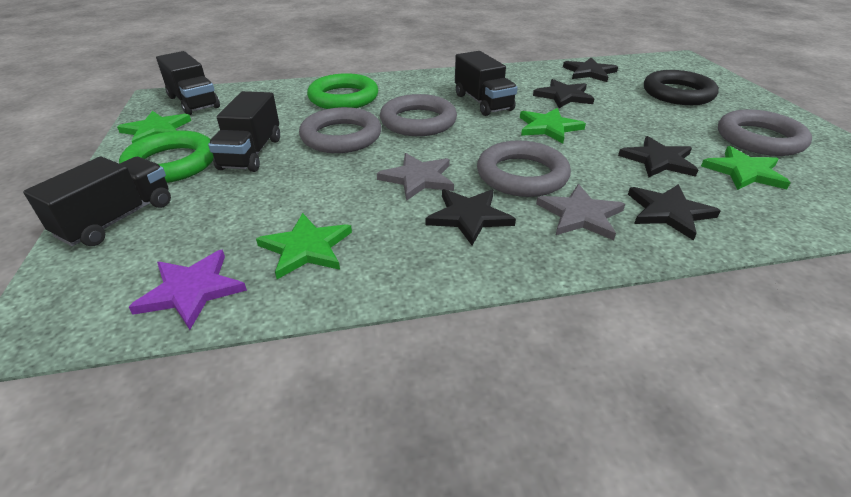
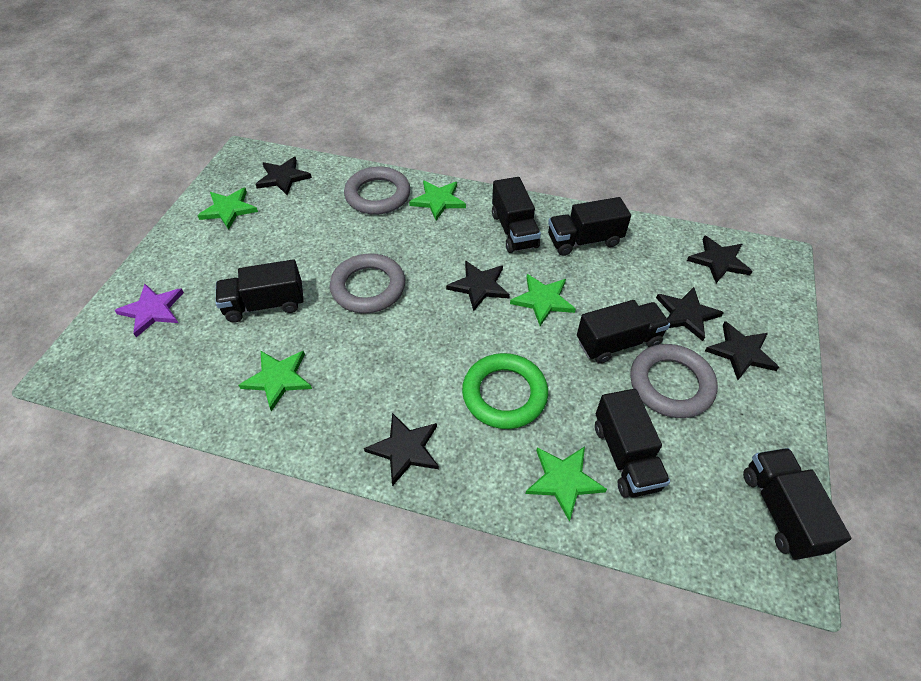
black ring: 1 -> 0
black star: 5 -> 6
black truck: 4 -> 6
green ring: 2 -> 1
green star: 4 -> 5
grey ring: 4 -> 3
grey star: 2 -> 0

